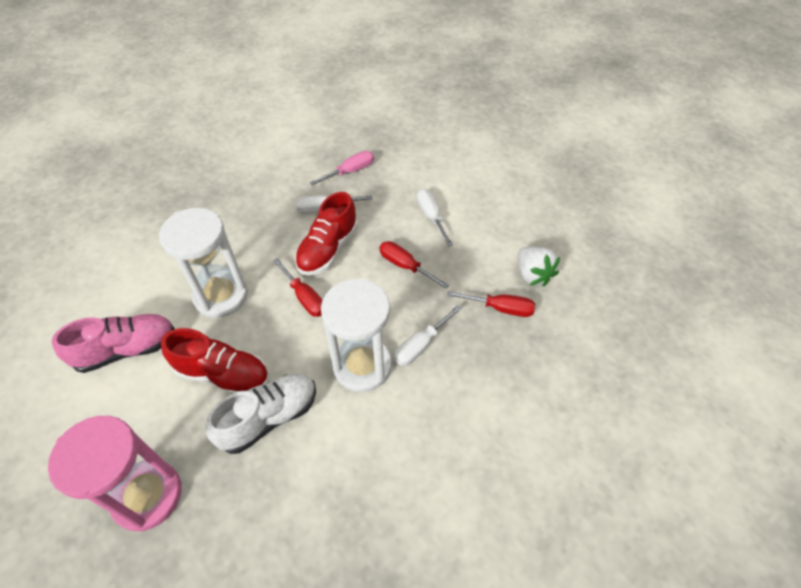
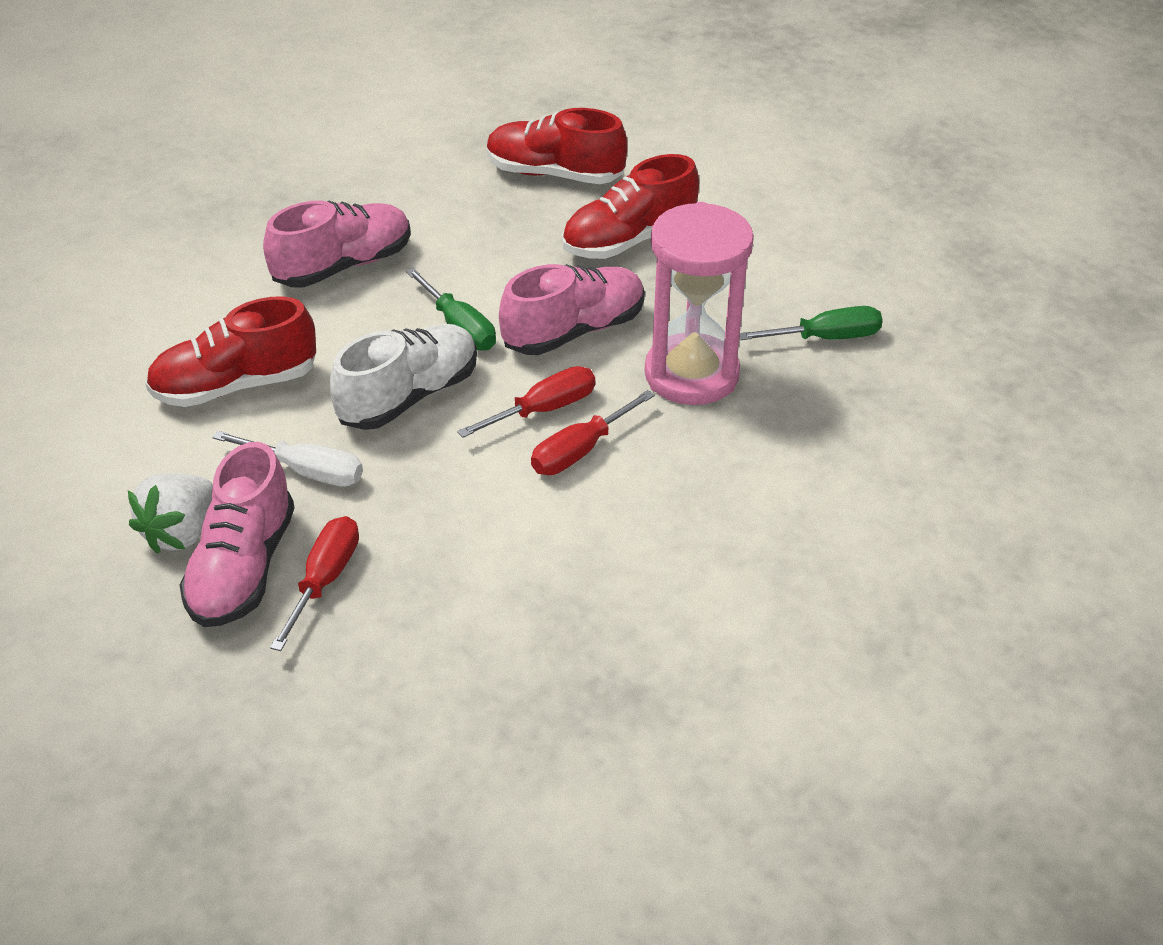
green screwdriver: 0 -> 2
pink screwdriver: 1 -> 0
pink shoe: 1 -> 3
red shoe: 2 -> 3
white hourglass: 2 -> 0
white screwdriver: 3 -> 1

